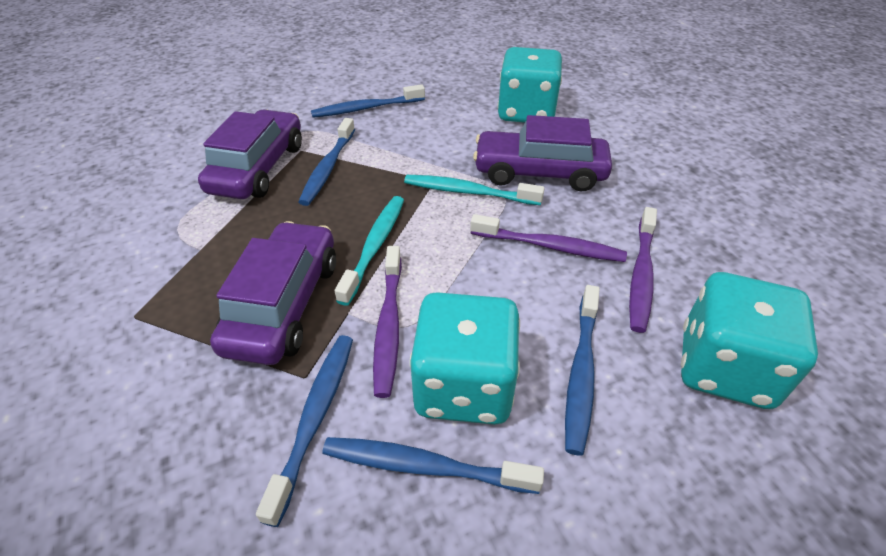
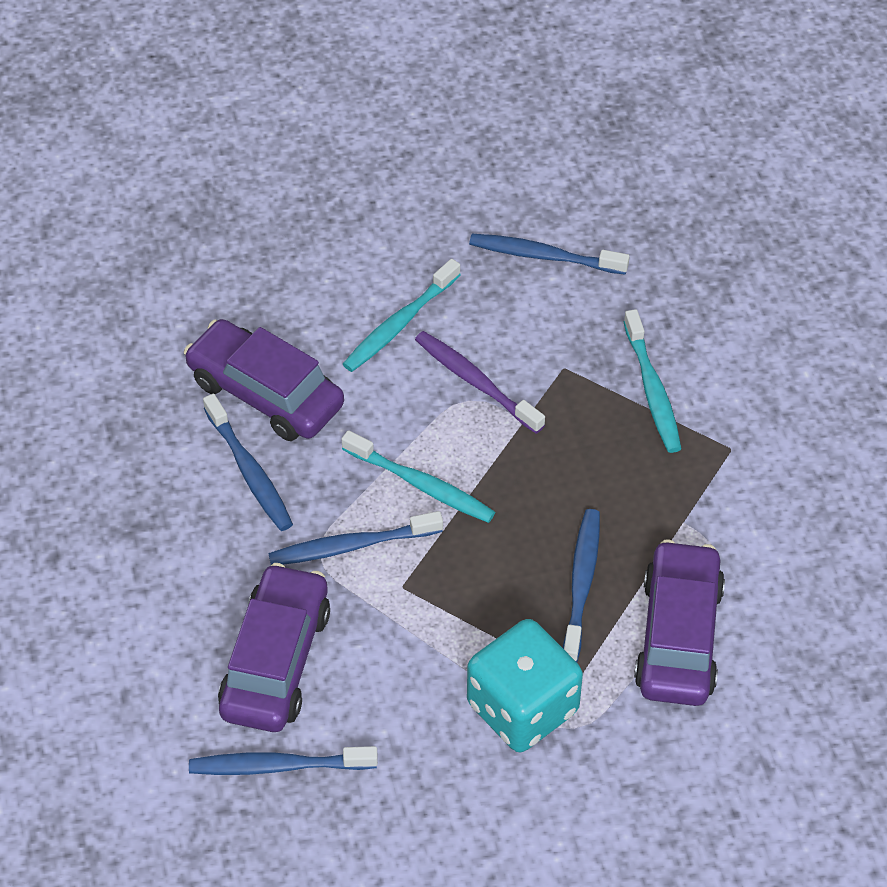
purple toothbrush: 3 -> 1
turquoise dice: 3 -> 1
turquoise toothbrush: 2 -> 3

